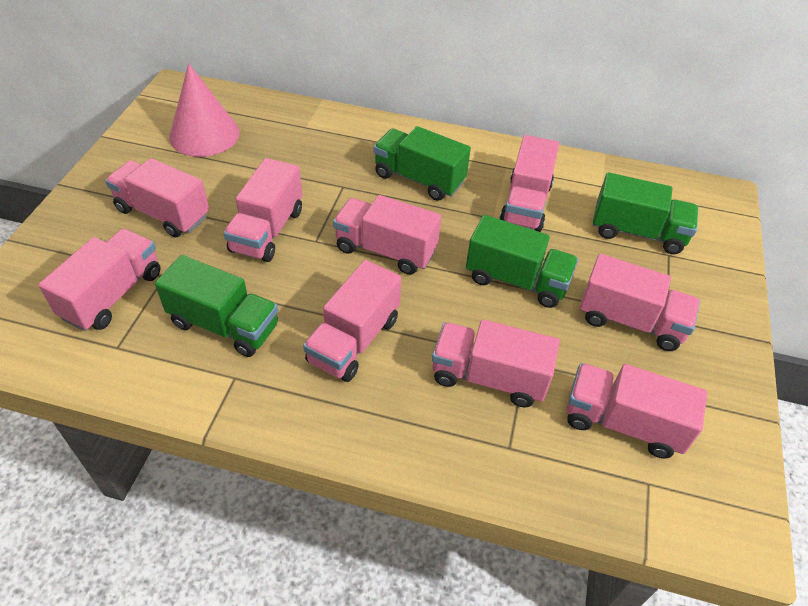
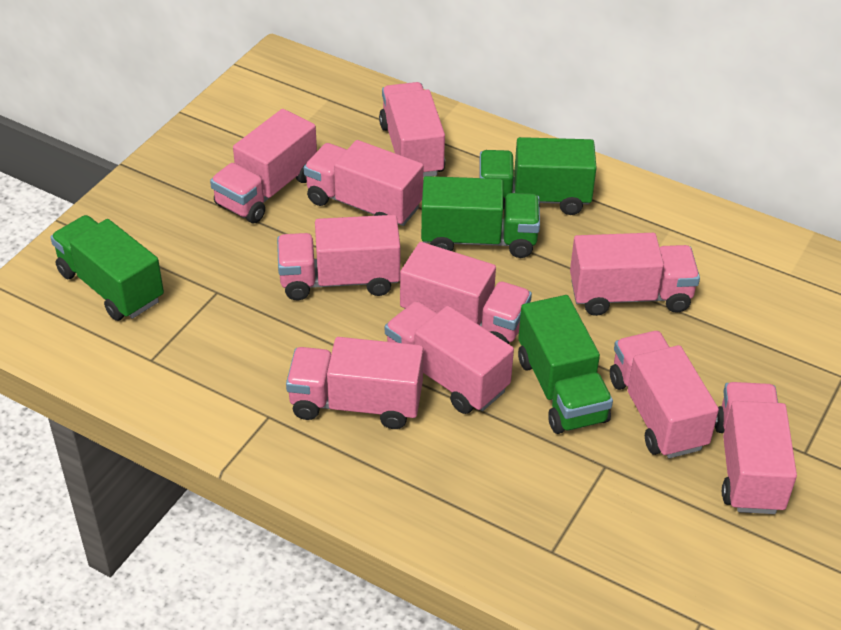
pink cone: 1 -> 0
pink truck: 9 -> 10

